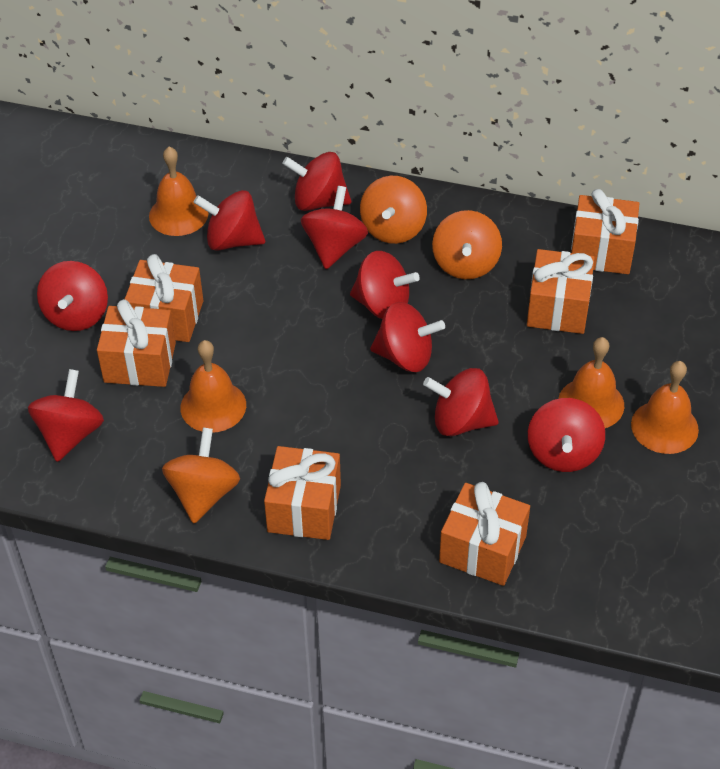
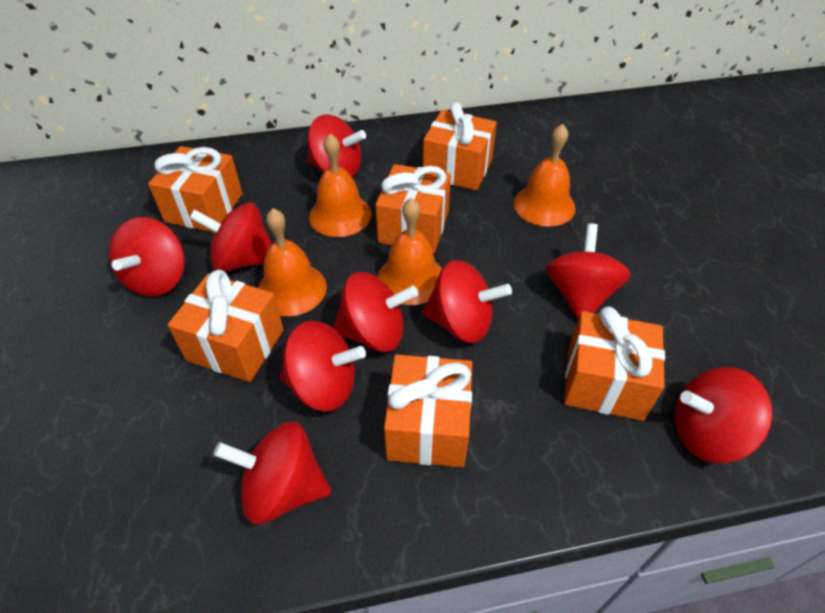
orange spinning top: 3 -> 0

